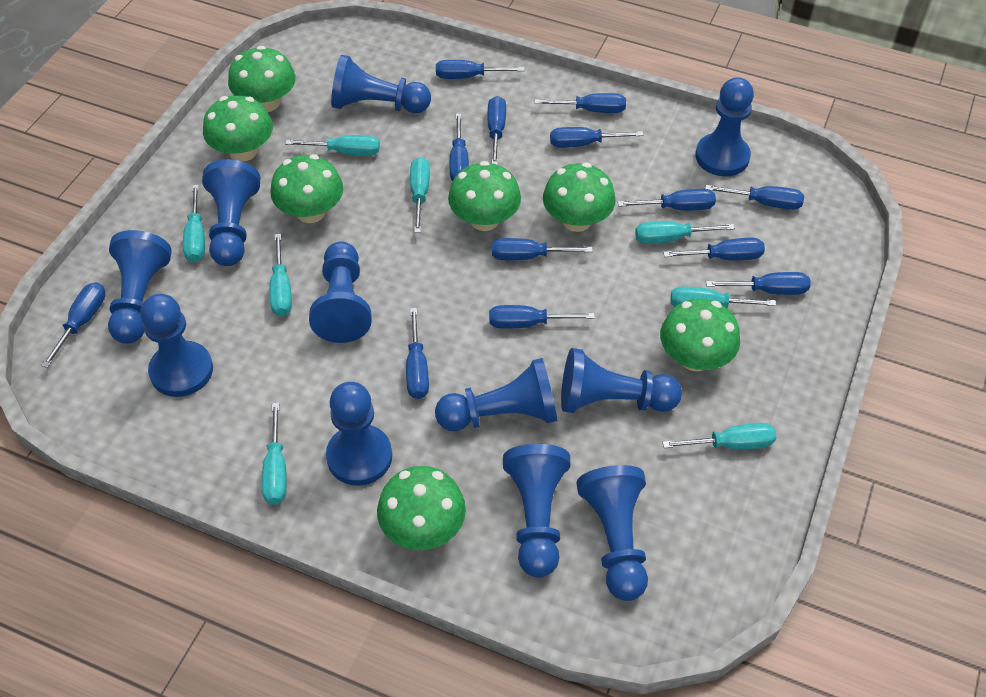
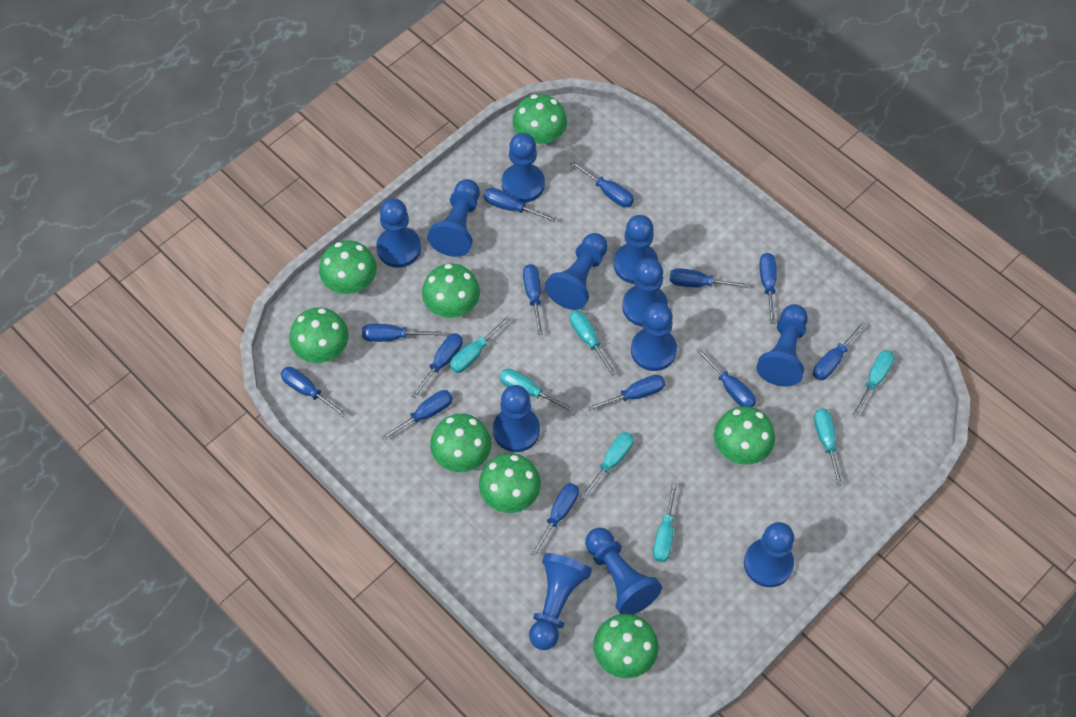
blue pawn: 11 -> 12
green mushroom: 7 -> 8
turquoise screwdriver: 8 -> 7

